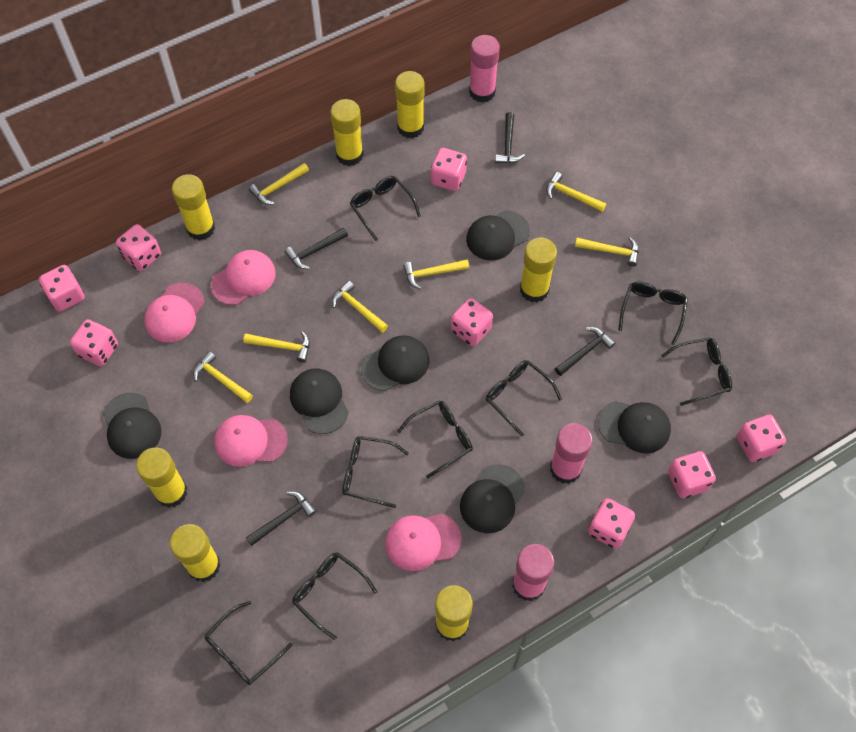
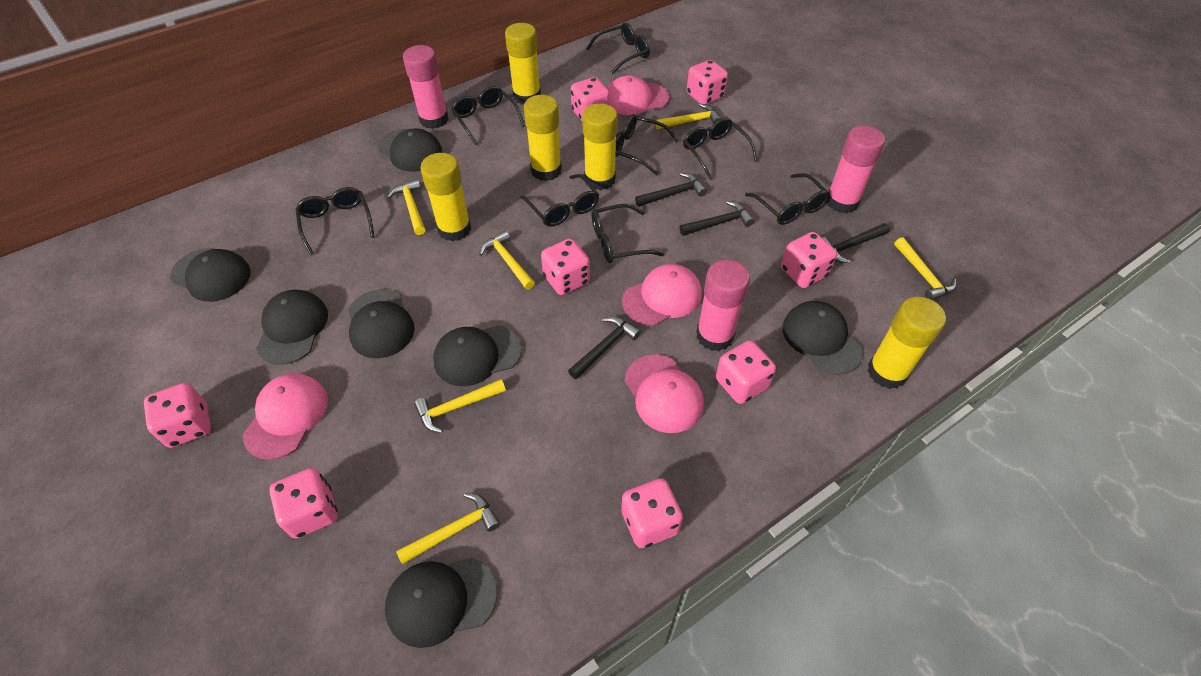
black cap: 6 -> 7
yellow glue stick: 7 -> 5
yellow hammer: 7 -> 6

